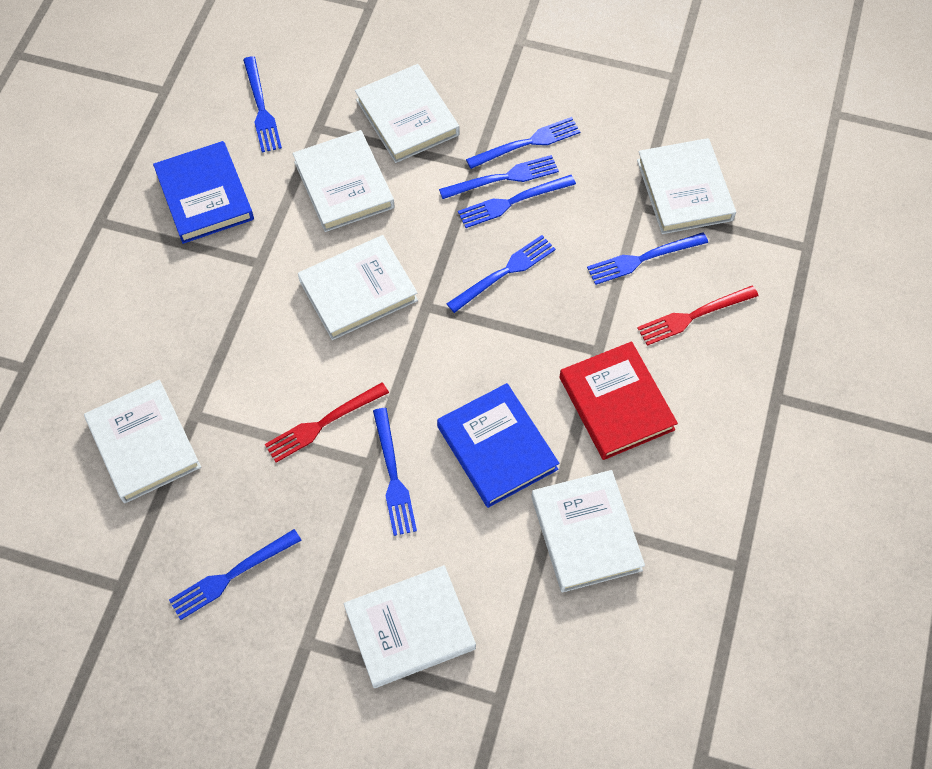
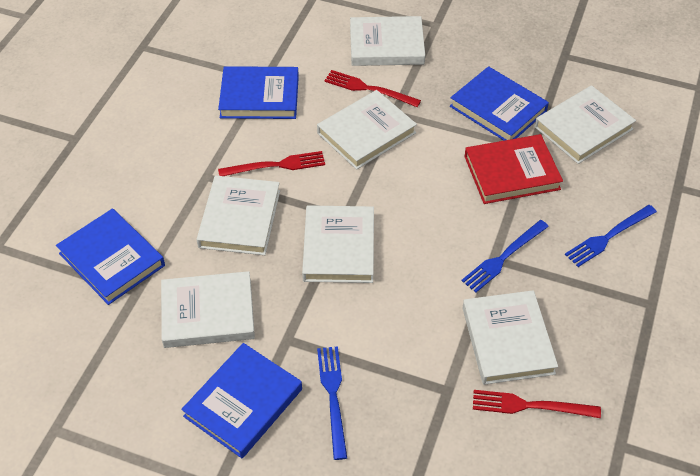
blue book: 2 -> 4
blue fork: 8 -> 3
red fork: 2 -> 3

